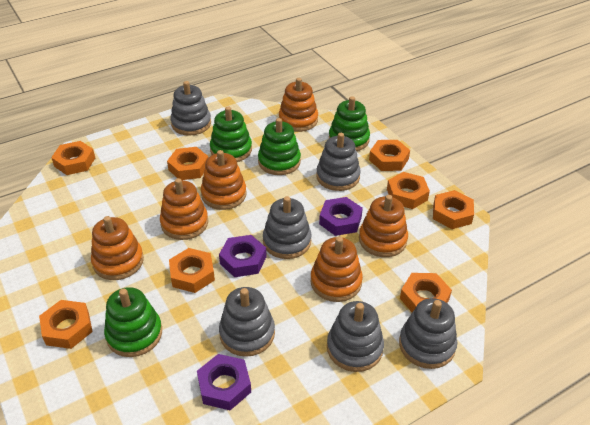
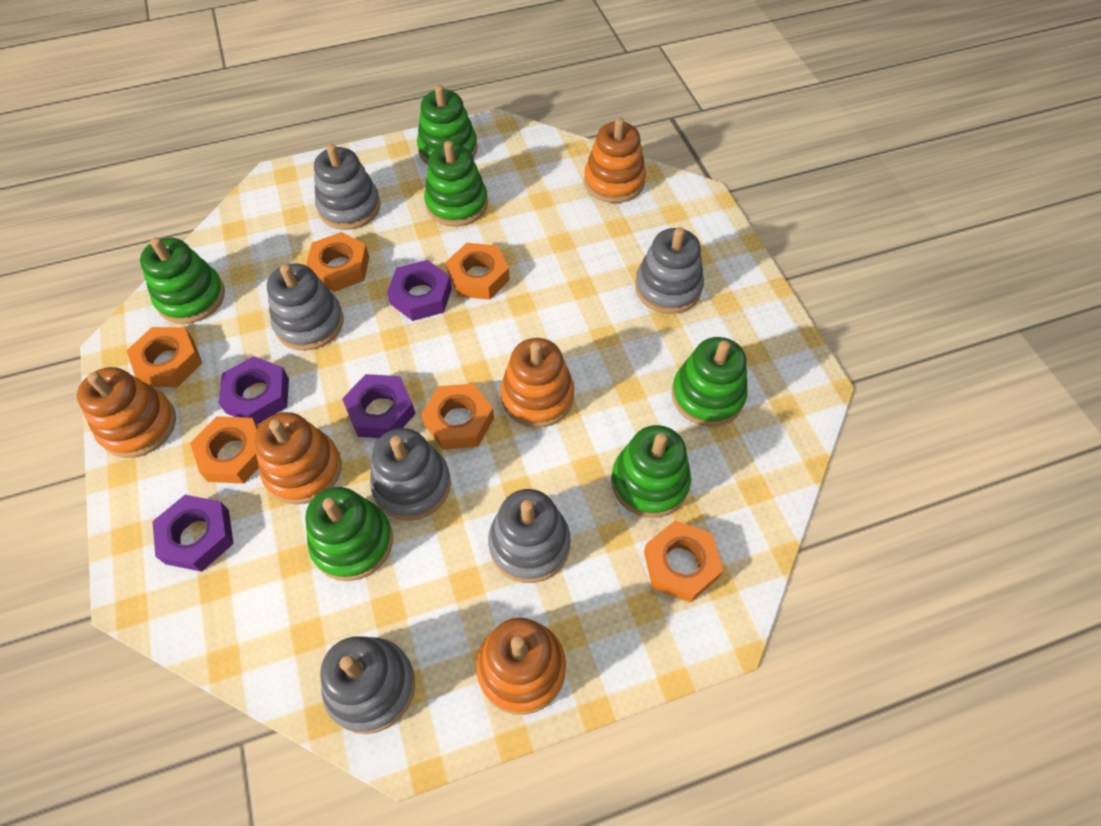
green stacking toy: 4 -> 6
orange nut: 8 -> 6
orange stacking toy: 6 -> 5
purple nut: 3 -> 4

